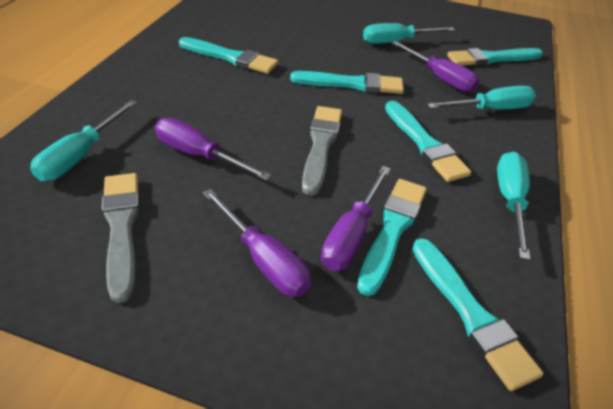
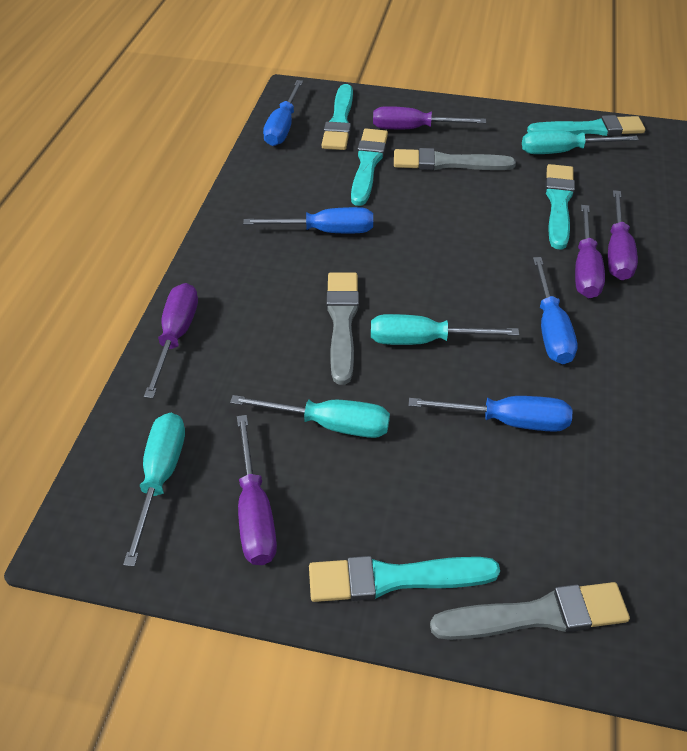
blue screwdriver: 0 -> 4
grey brush: 2 -> 3
purple screwdriver: 4 -> 5
turquoise brush: 6 -> 5

